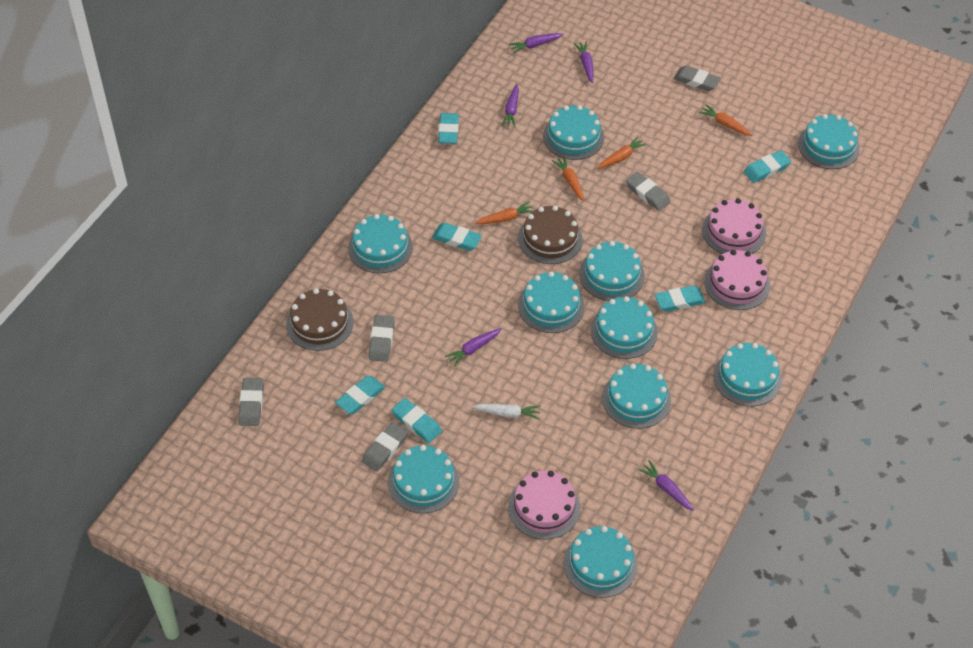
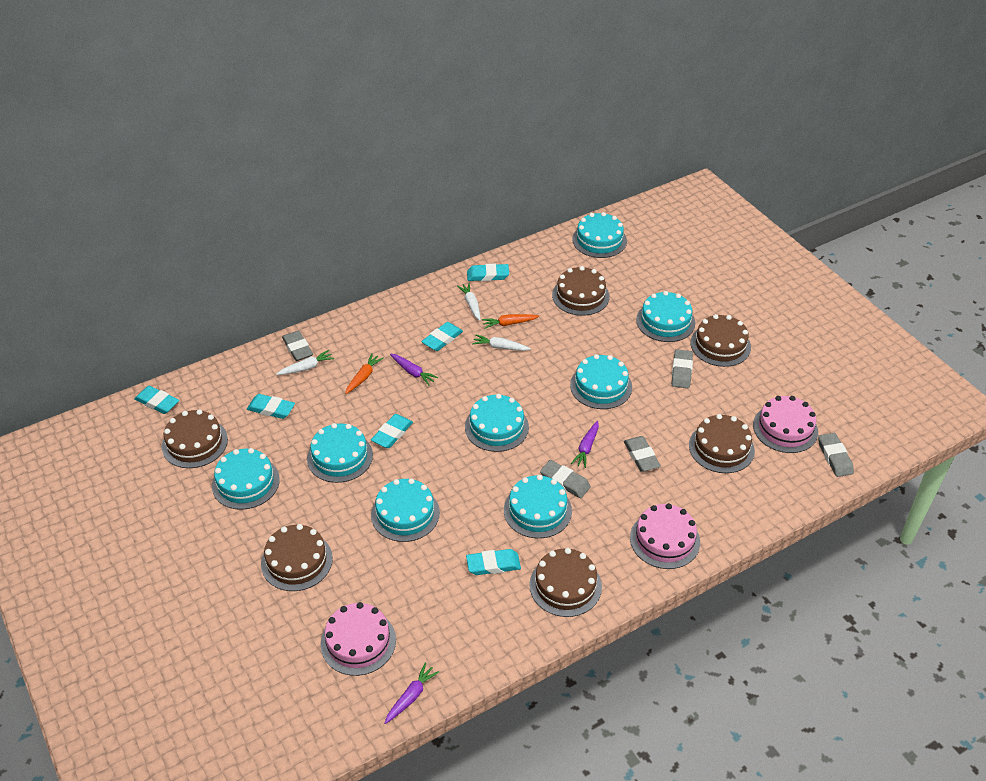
brown cake: 2 -> 6
orange carrot: 4 -> 2
purple carrot: 5 -> 3
turquoise cake: 10 -> 8
white carrot: 1 -> 3

